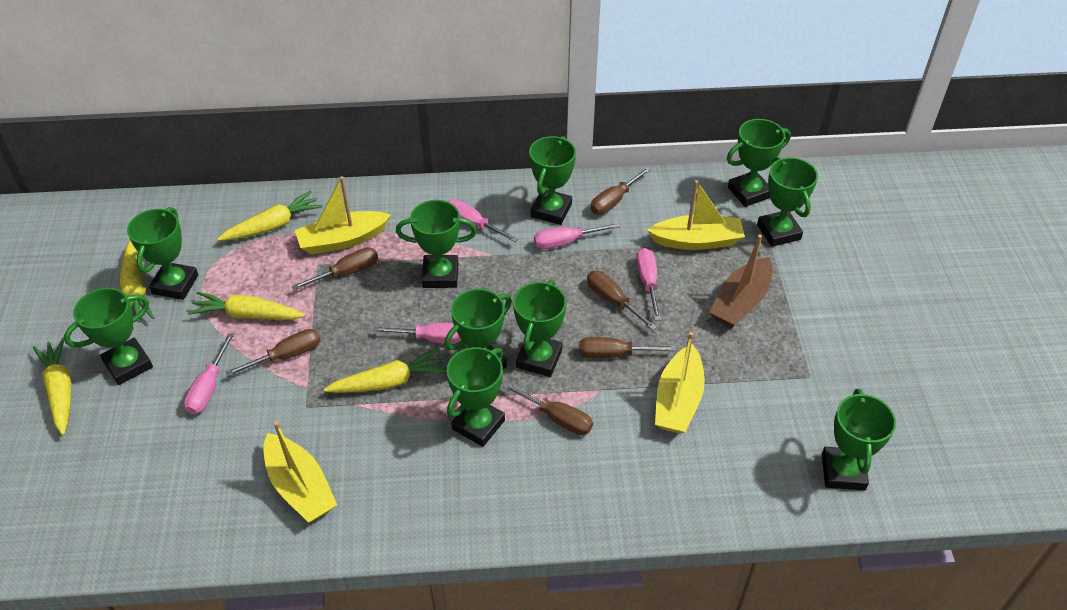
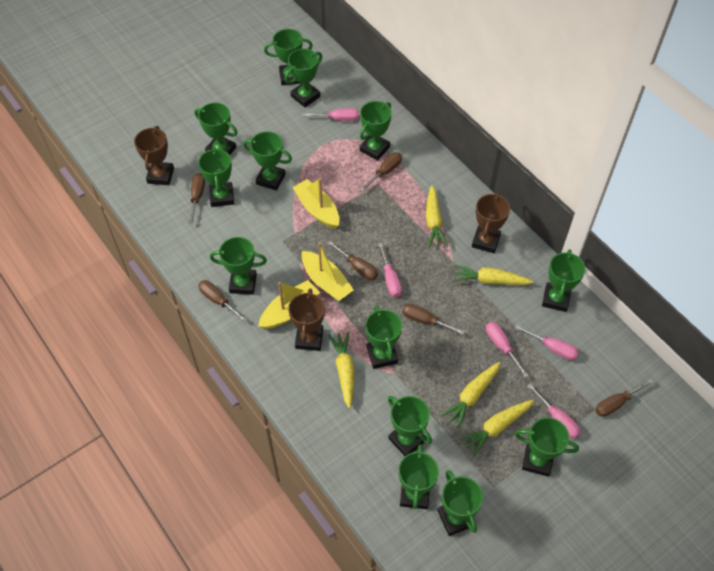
brown boat: 1 -> 0
brown trophy: 0 -> 3
green trophy: 10 -> 13
yellow boat: 4 -> 3

